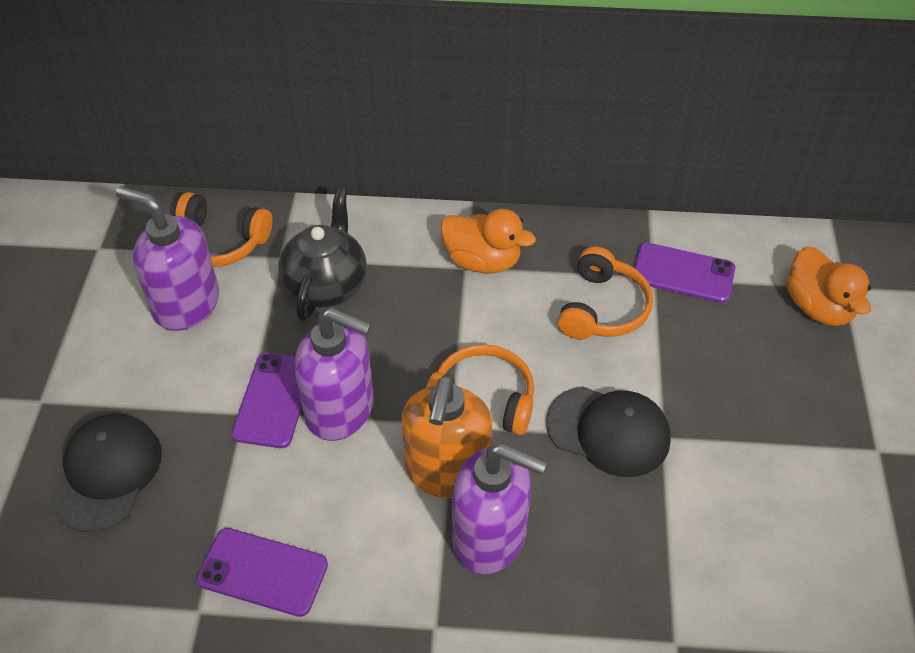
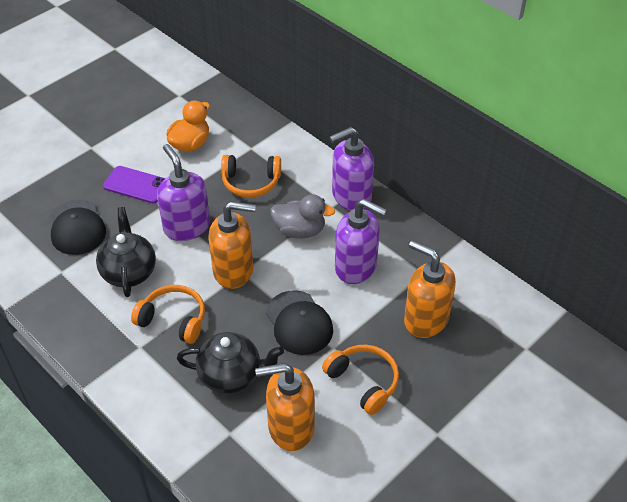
black teapot: 1 -> 2
grey duck: 0 -> 1
orange duck: 2 -> 1
orange soap dispenser: 1 -> 3
purple phone: 3 -> 1

